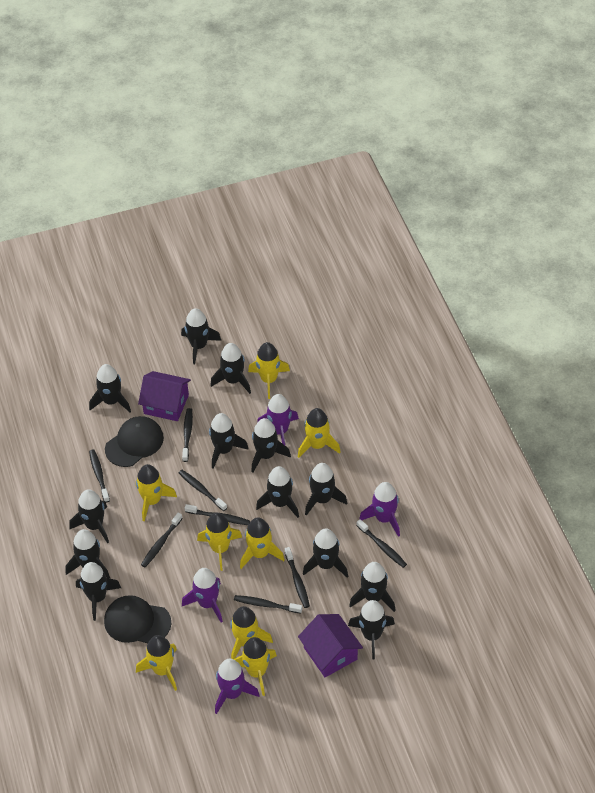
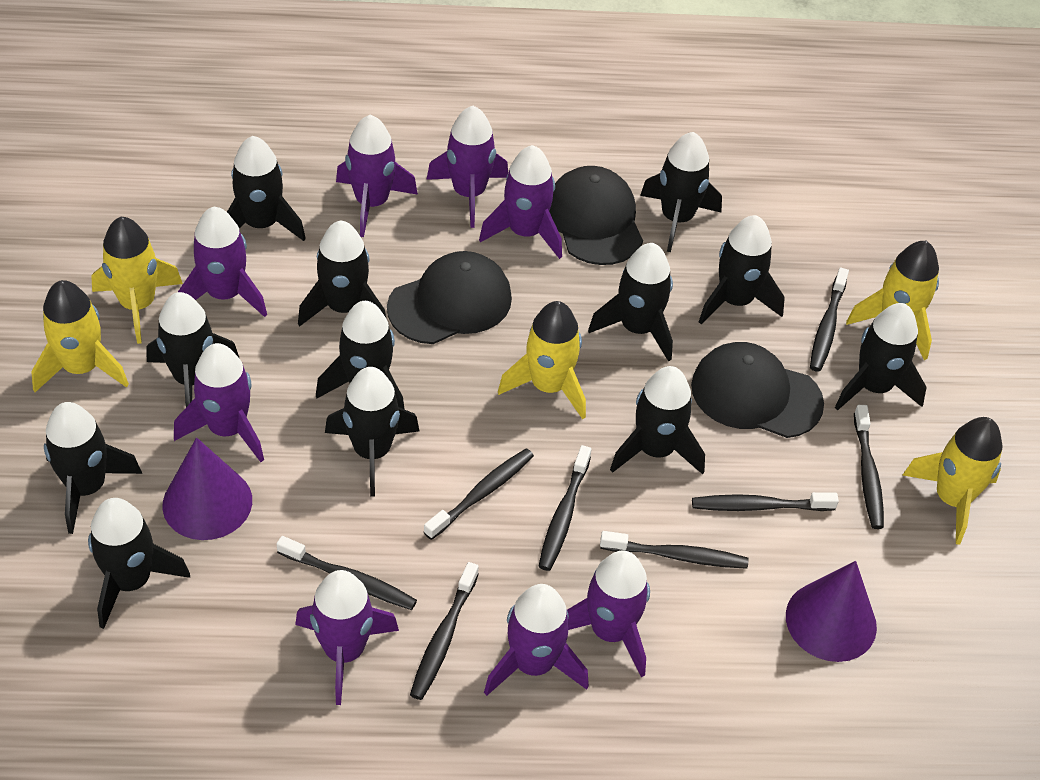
black cap: 2 -> 3
black rocket: 13 -> 12
purple cone: 0 -> 2
purple house: 2 -> 0
purple rocket: 4 -> 8
yellow rocket: 8 -> 5

